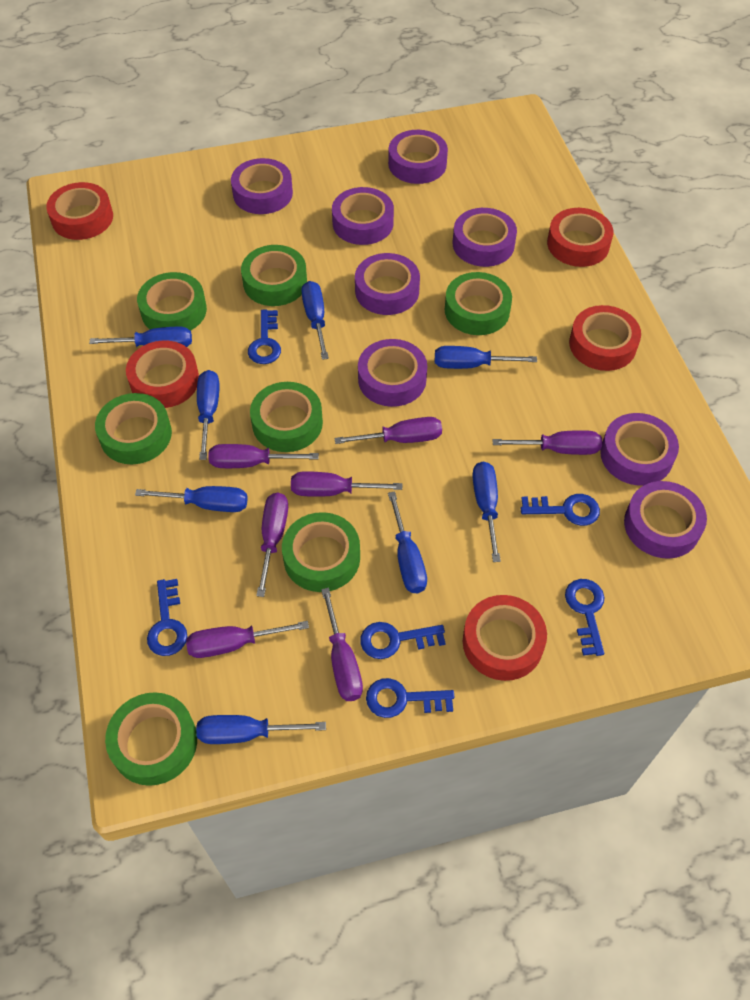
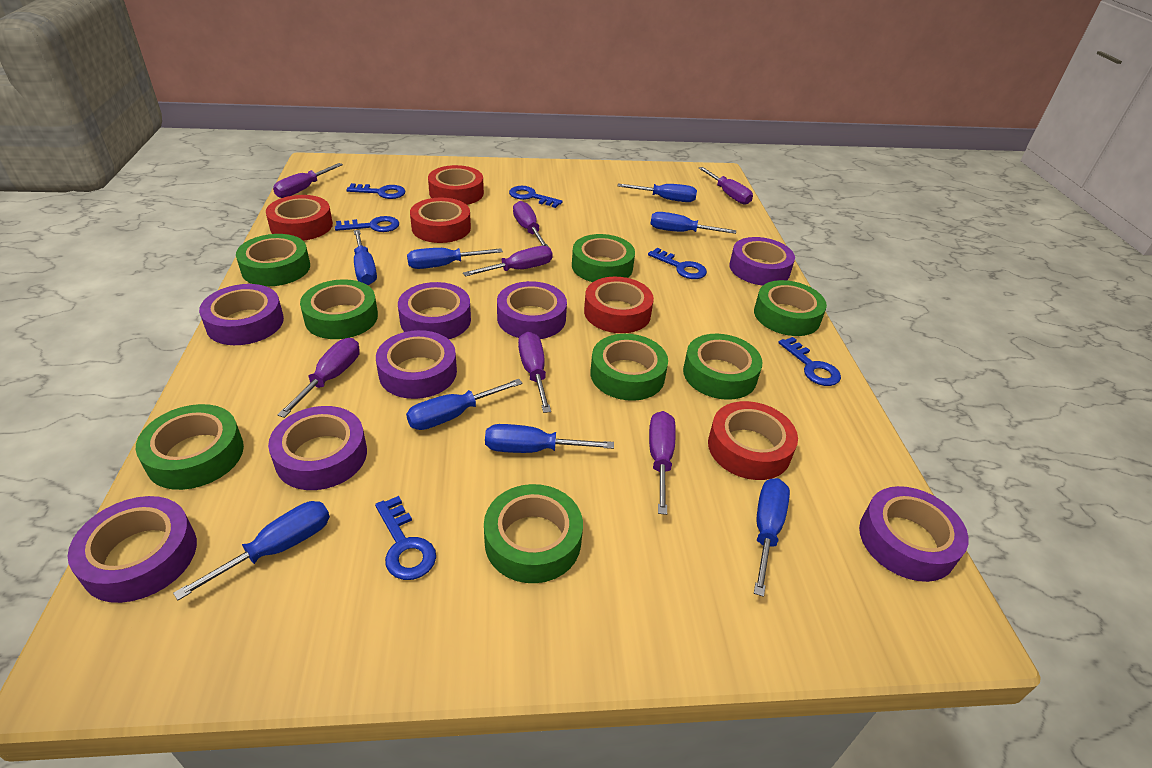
green tape: 7 -> 8

